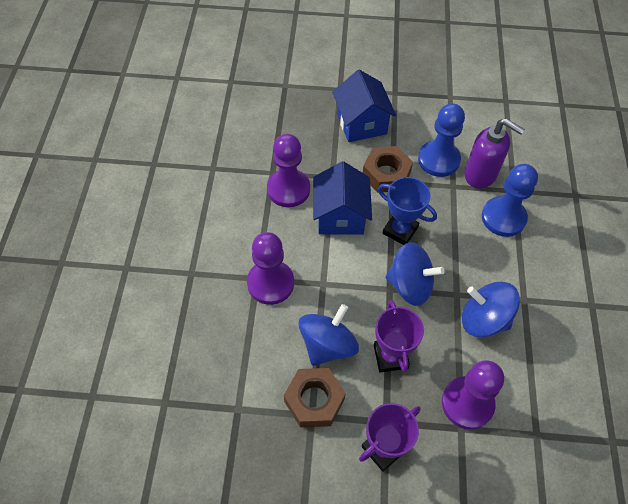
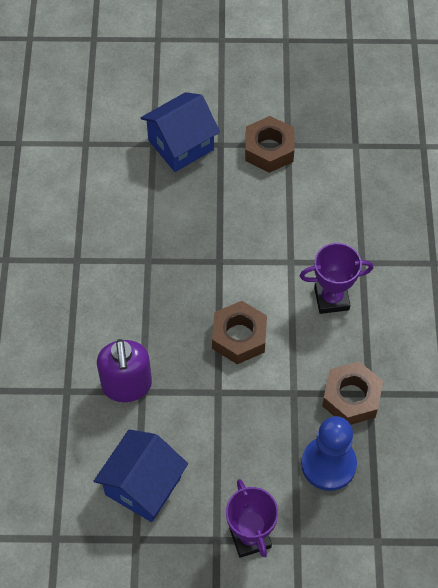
blue pawn: 2 -> 1
blue spinning top: 3 -> 0
blue trophy: 1 -> 0
brown nut: 2 -> 3
purple pawn: 3 -> 0

